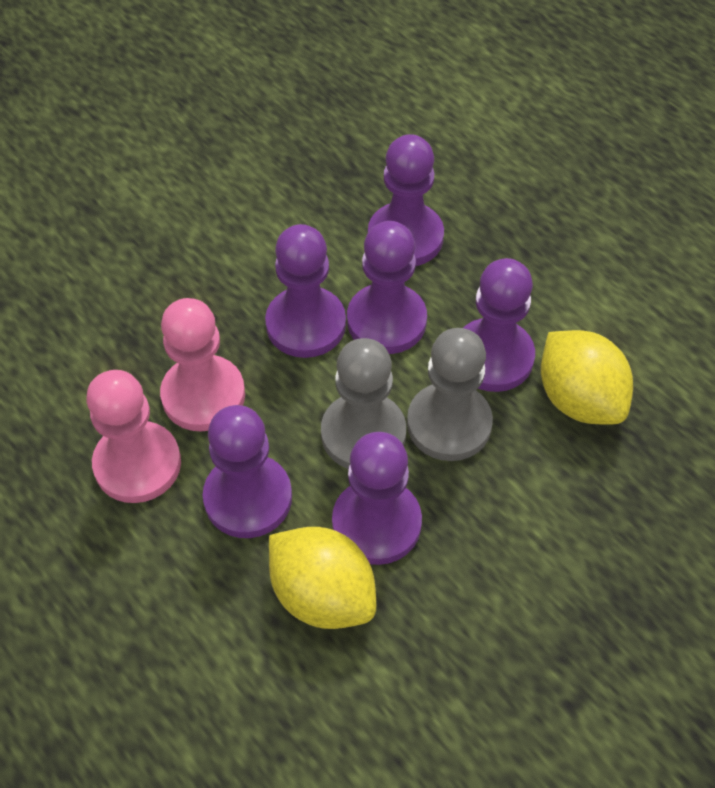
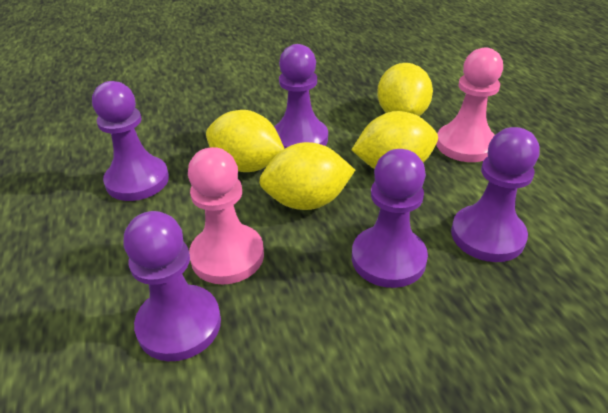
grey pawn: 2 -> 0
purple pawn: 6 -> 5
yellow lemon: 2 -> 4

